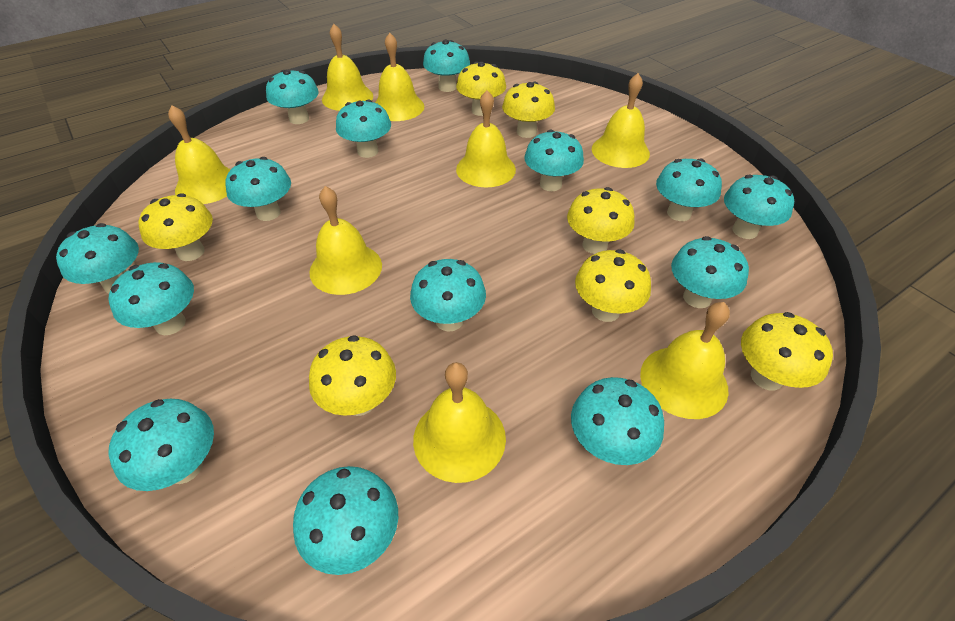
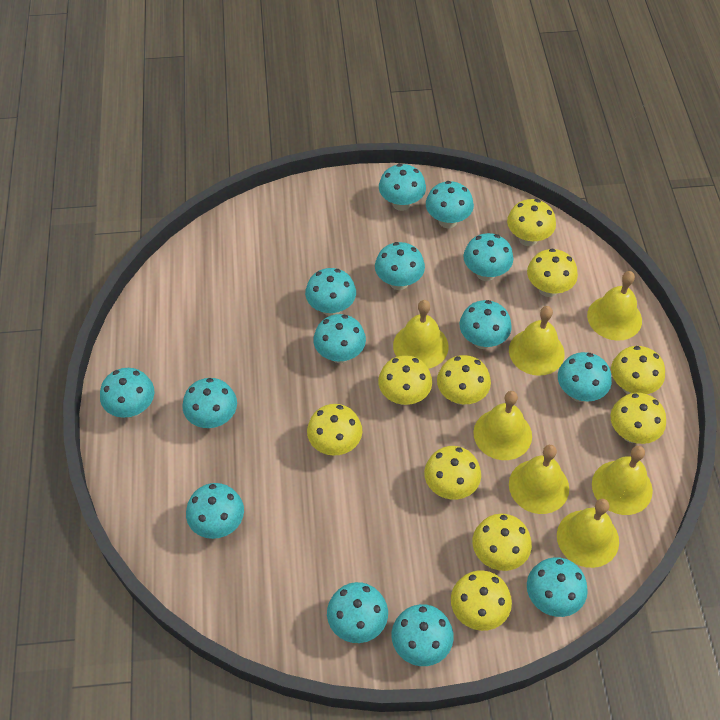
yellow bell: 8 -> 7
yellow mushroom: 7 -> 10

